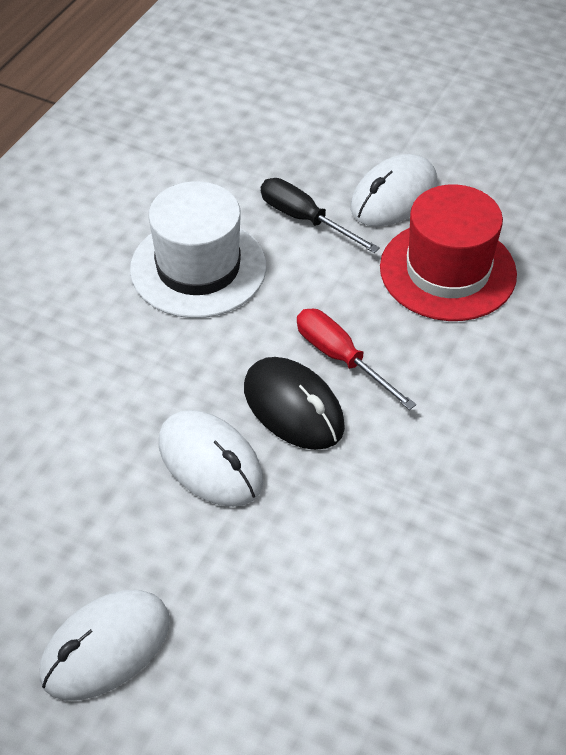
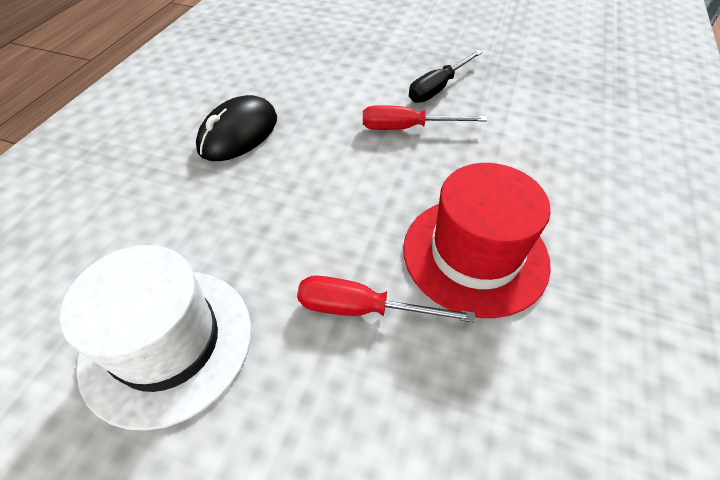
red screwdriver: 1 -> 2
white mouse: 3 -> 0

